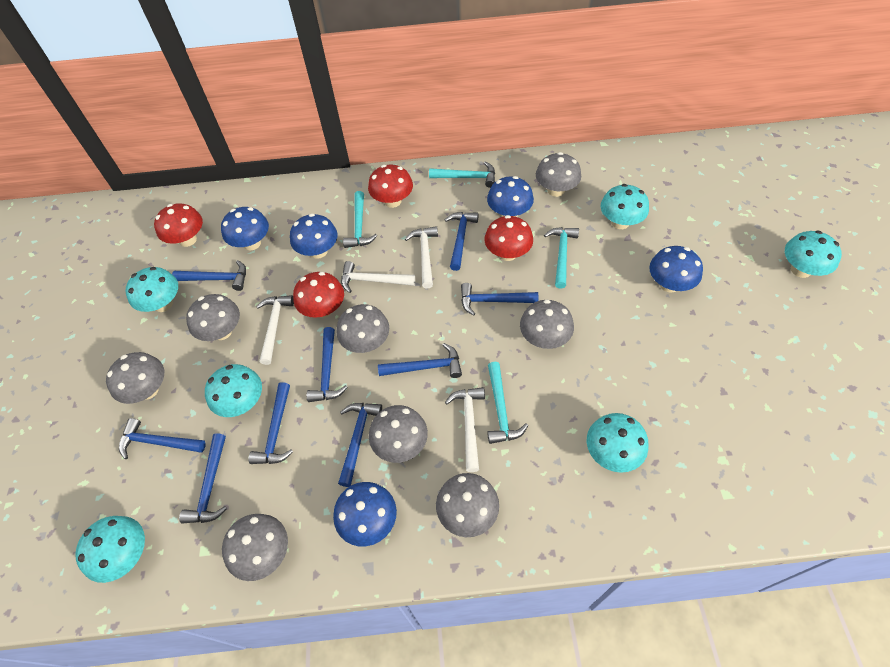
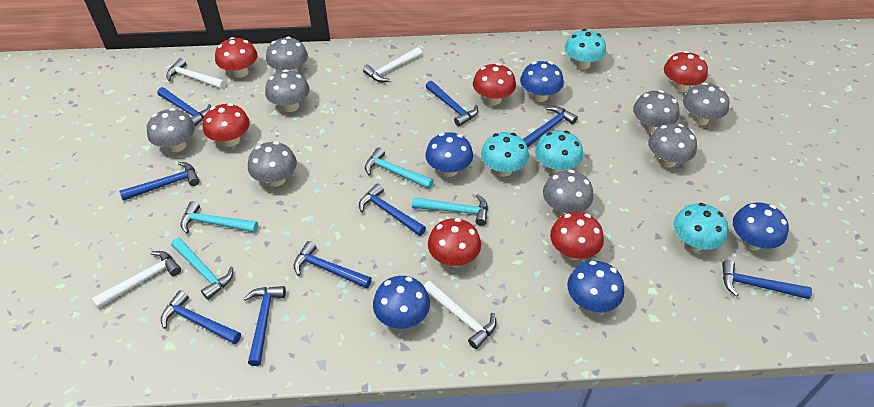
red mushroom: 4 -> 6
turquoise mushroom: 6 -> 4

